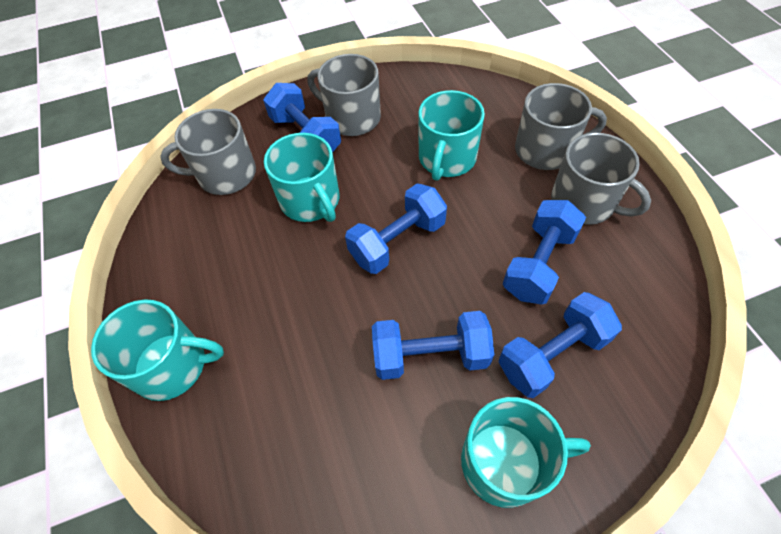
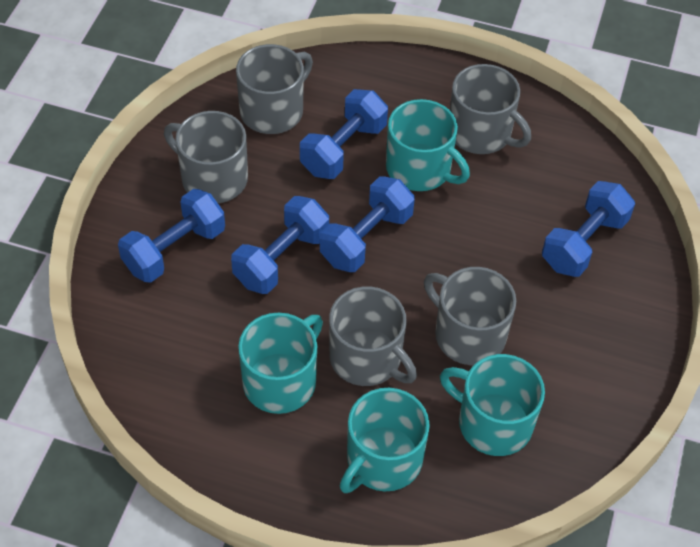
grey mug: 4 -> 5

